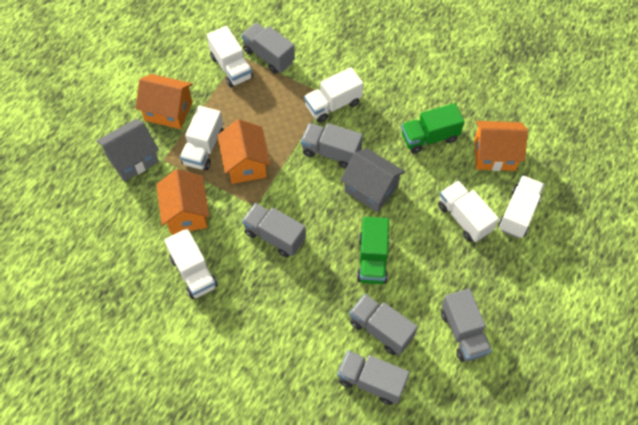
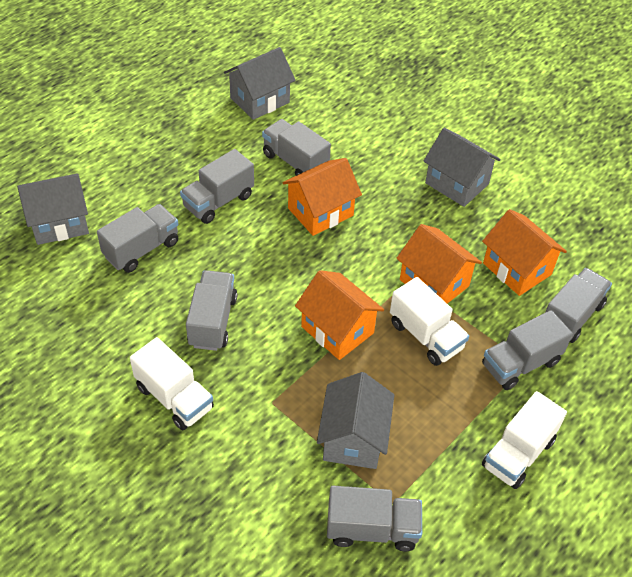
green truck: 2 -> 0
grey house: 2 -> 4
grey truck: 6 -> 7
white truck: 6 -> 3

